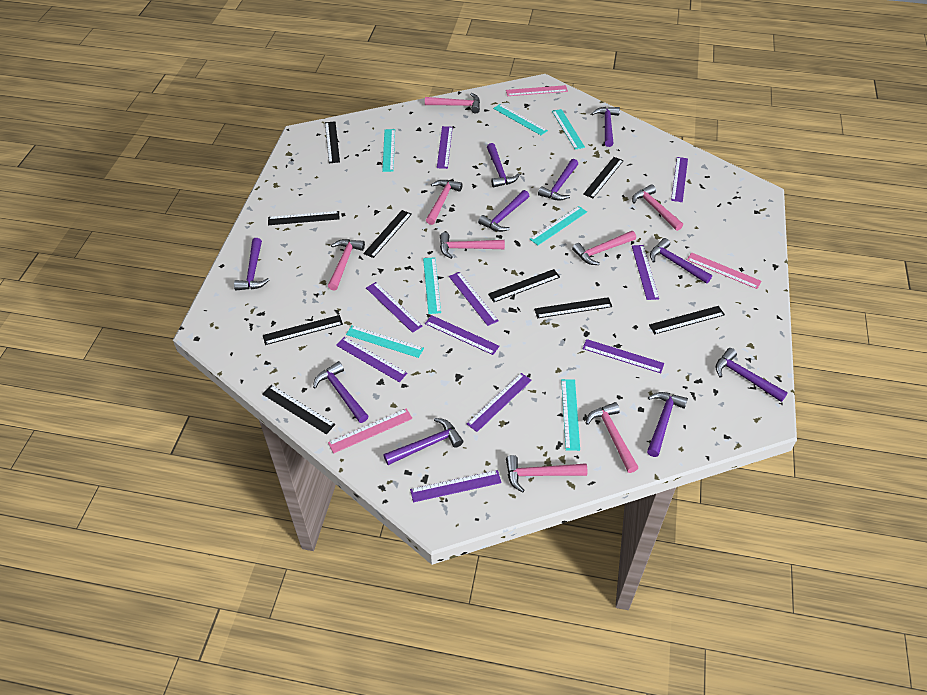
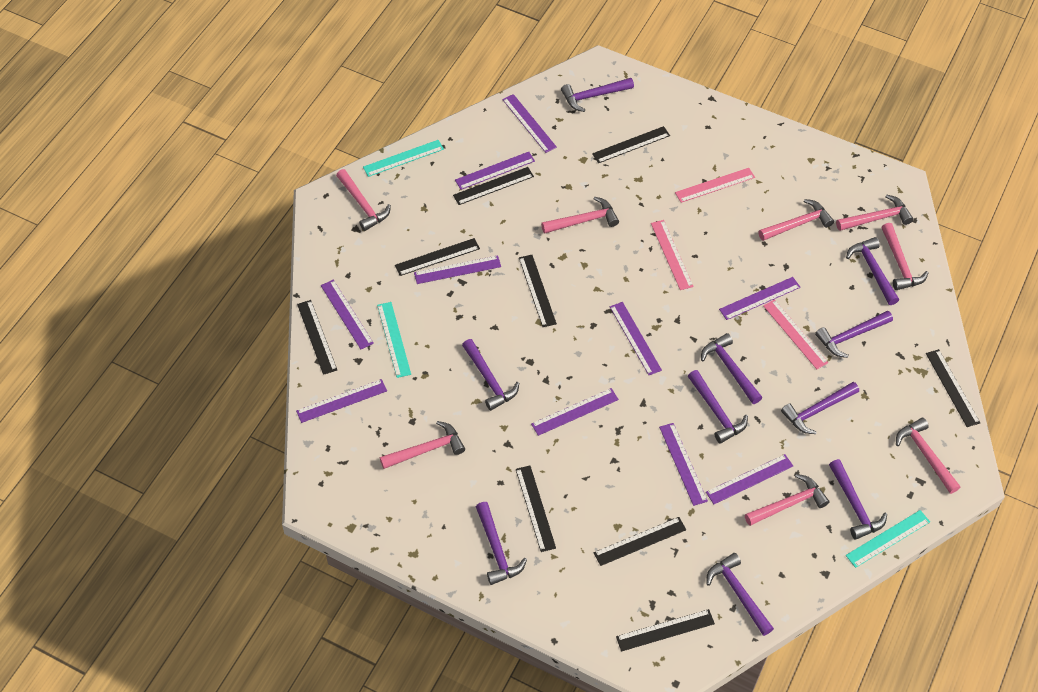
turquoise ruler: 7 -> 3

